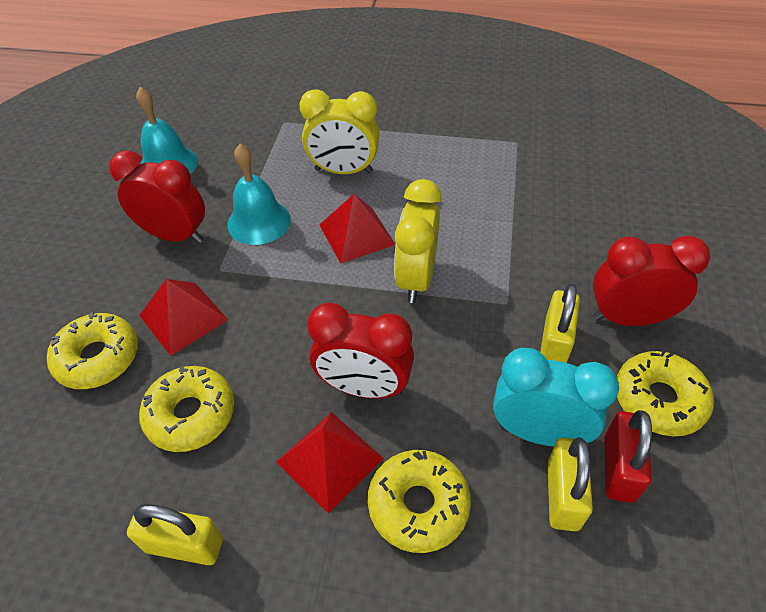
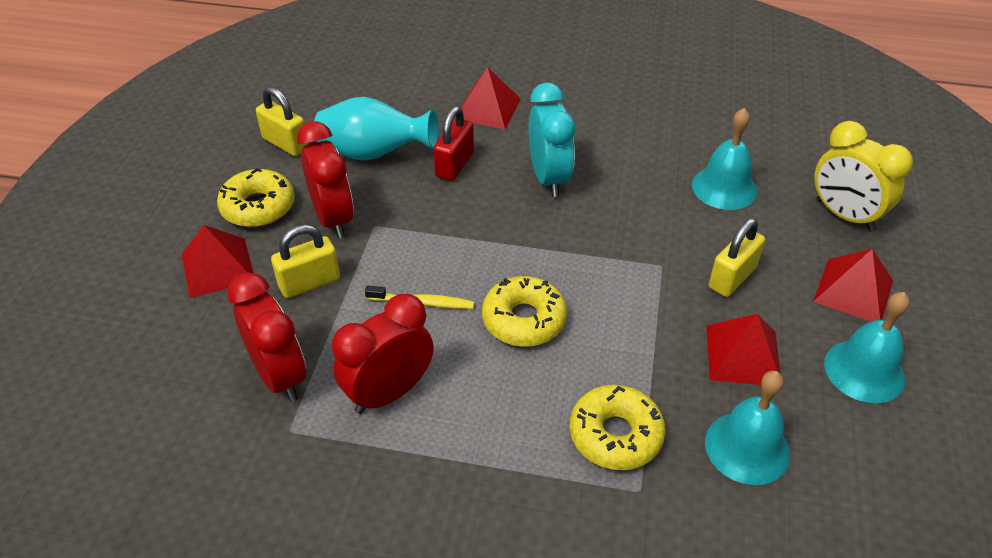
red pyramid: 3 -> 4
turquoise bell: 2 -> 3
turquoise vase: 0 -> 1
yellow clock: 2 -> 1
yellow donut: 4 -> 3
yellow toothbrush: 0 -> 1

